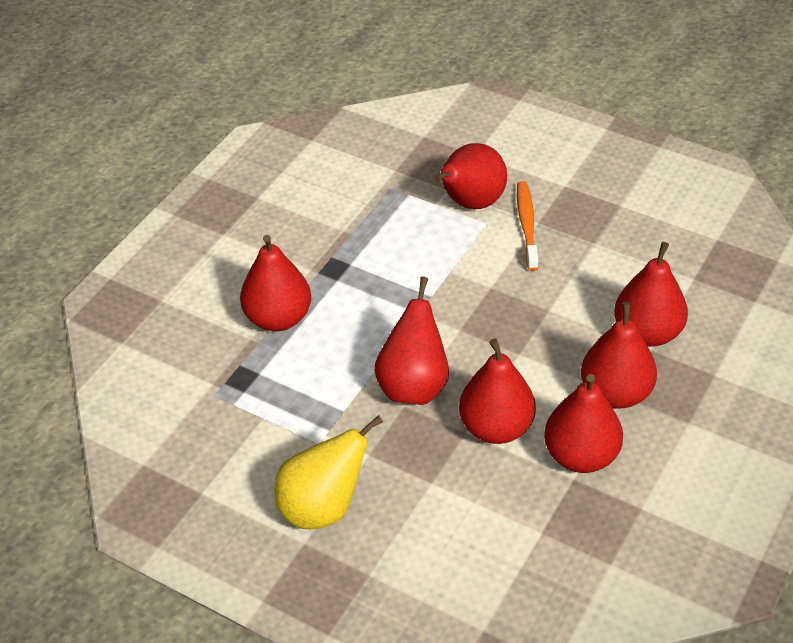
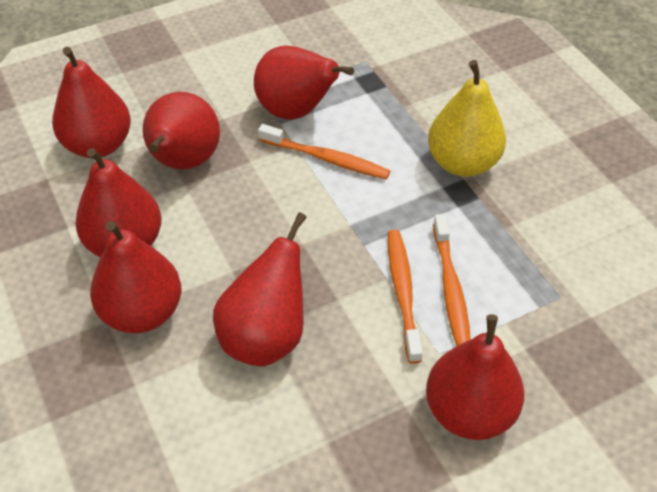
orange toothbrush: 1 -> 3

